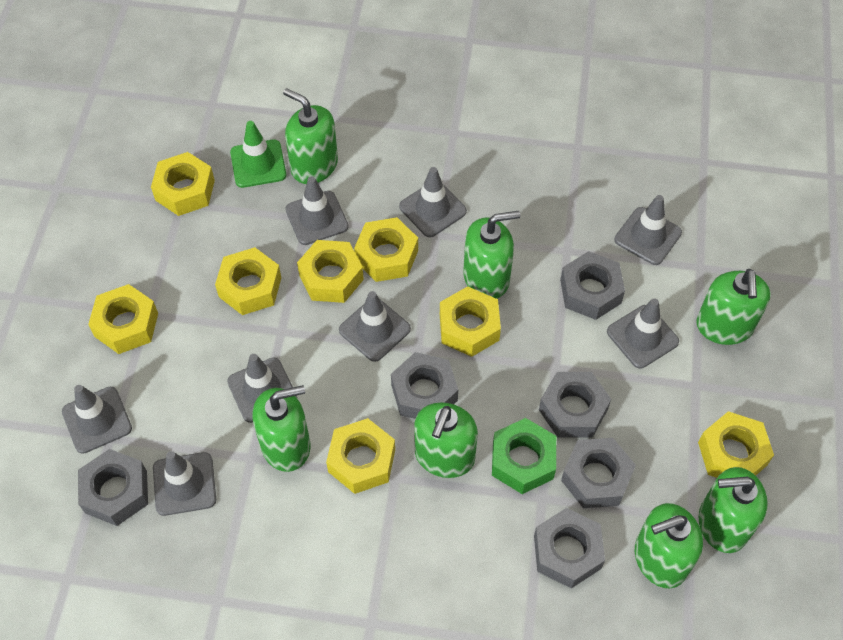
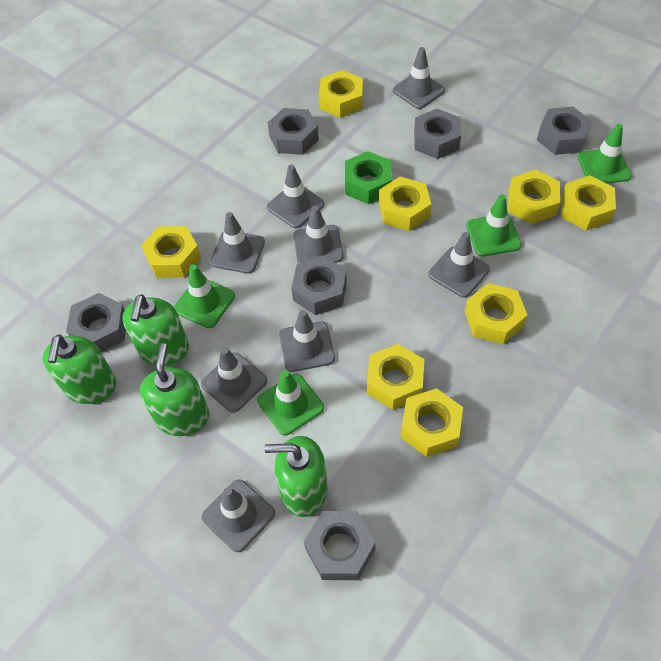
green soap dispenser: 7 -> 4
green traffic cone: 1 -> 4

